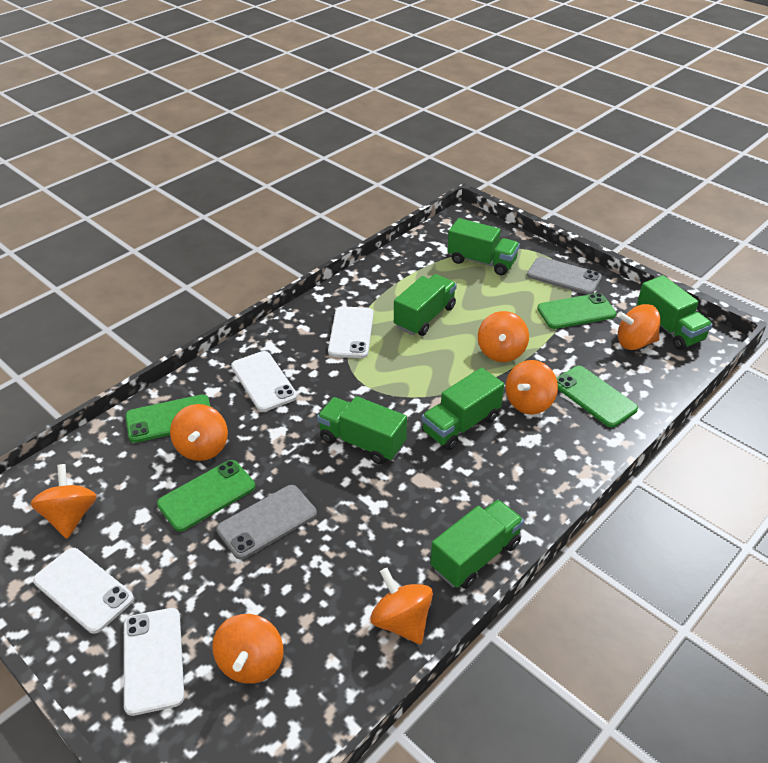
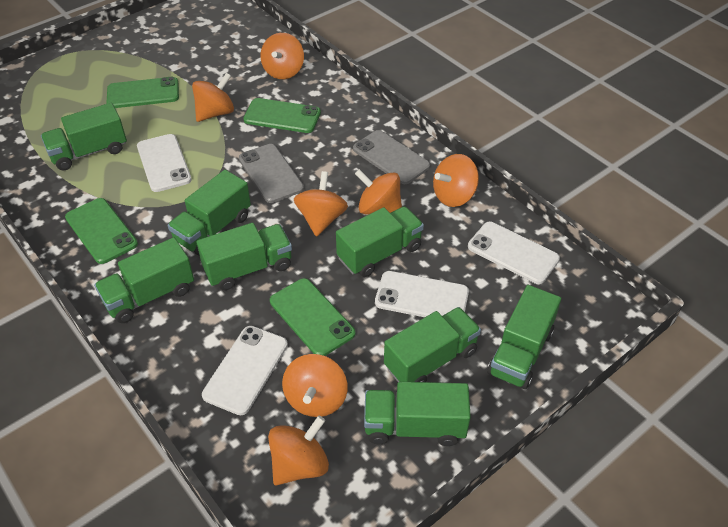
green truck: 6 -> 8

